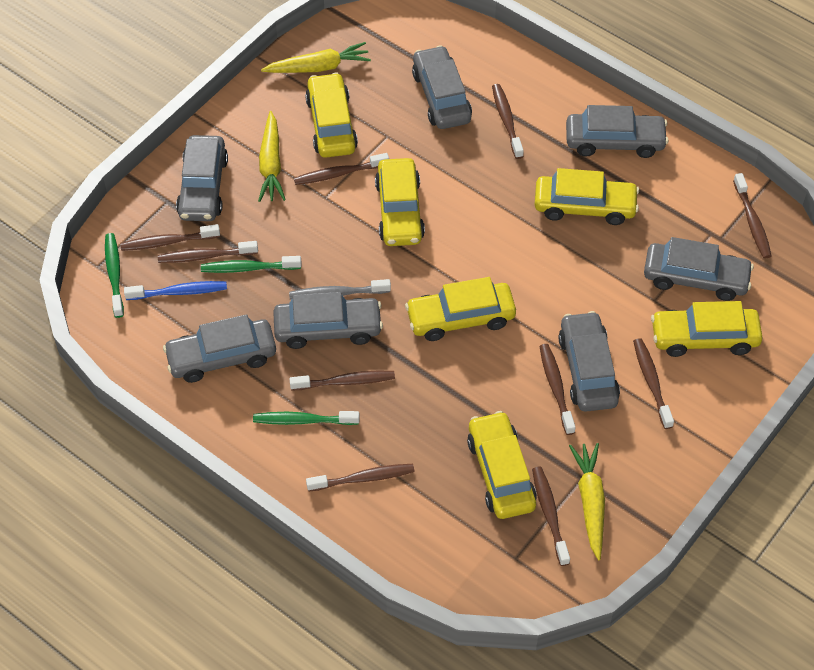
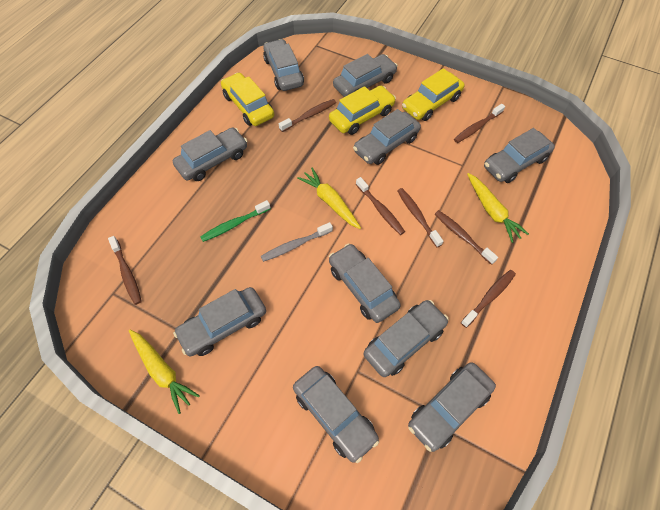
blue toothbrush: 1 -> 0
brown toothbrush: 10 -> 7
green toothbrush: 3 -> 1
grey car: 7 -> 10
yellow car: 6 -> 3

